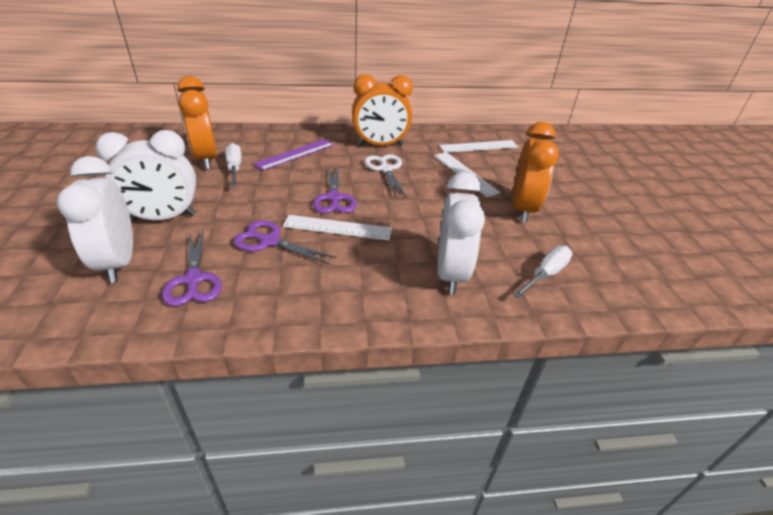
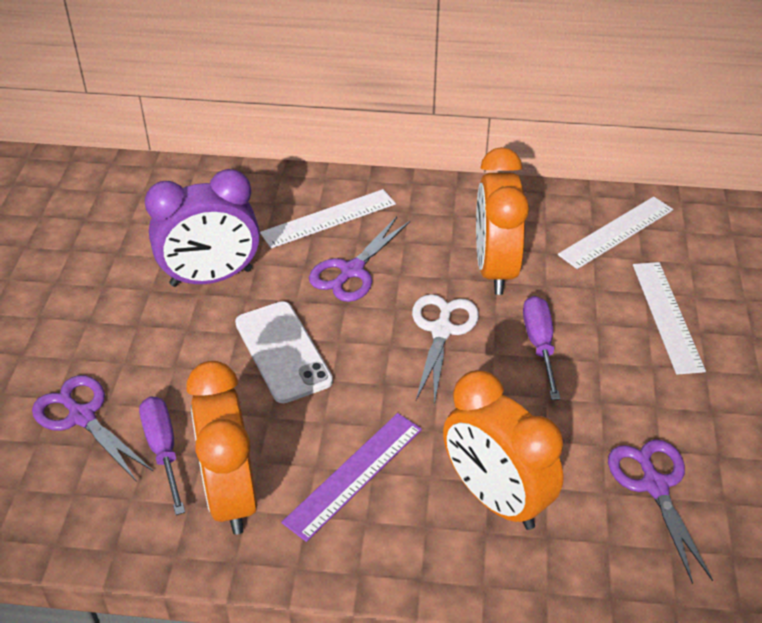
purple clock: 0 -> 1
purple screwdriver: 0 -> 2
white clock: 3 -> 0
white phone: 0 -> 1
white screwdriver: 2 -> 0

